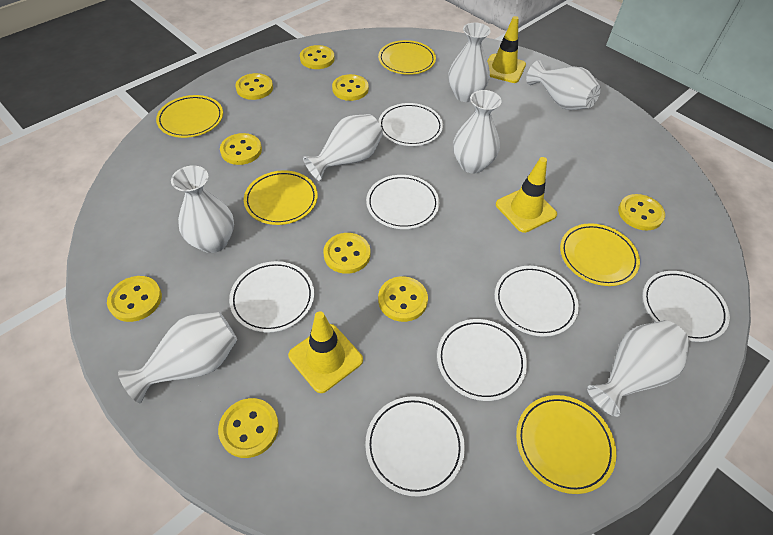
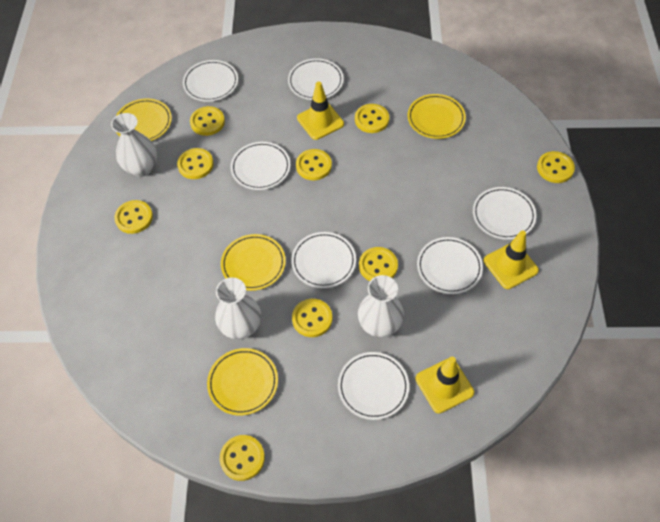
white vase: 7 -> 3
yellow plate: 5 -> 4

